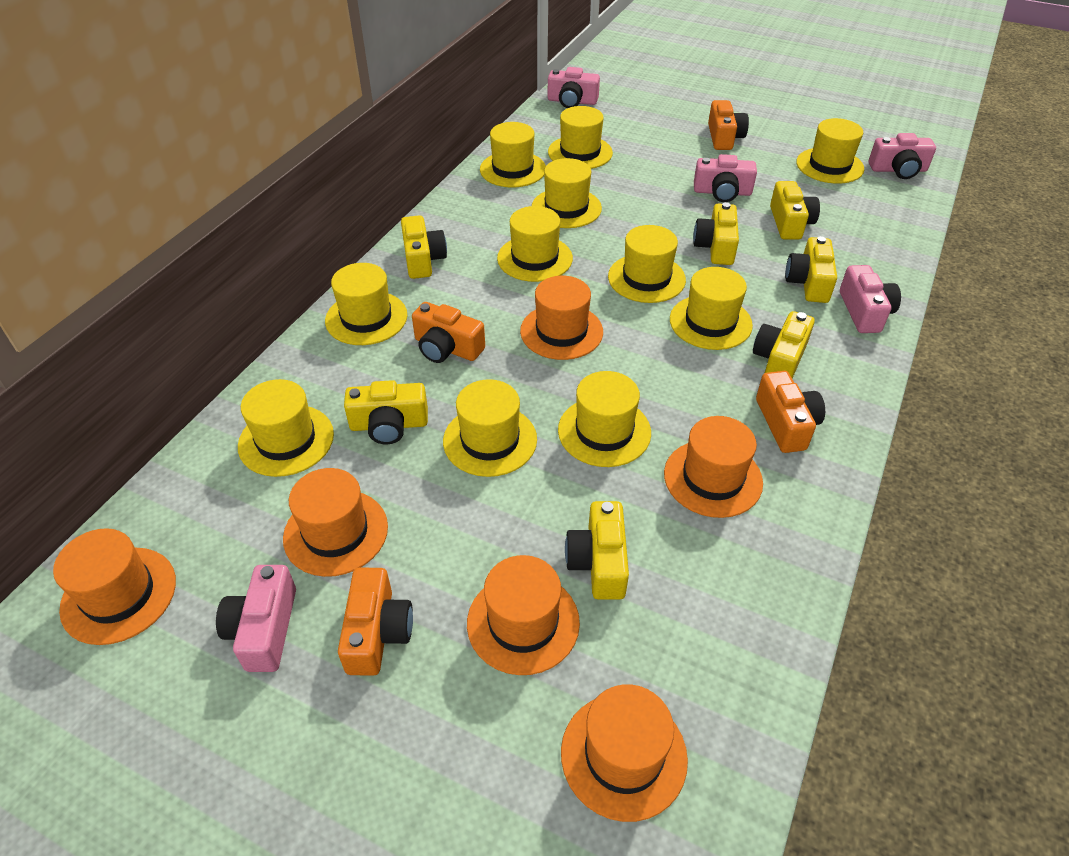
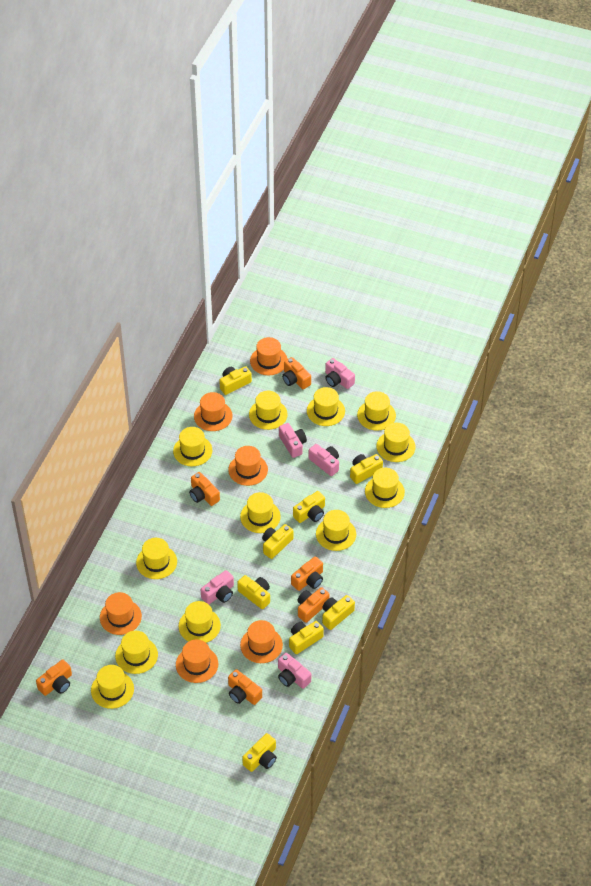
orange camera: 4 -> 6
yellow camera: 7 -> 8
yellow hat: 11 -> 12

